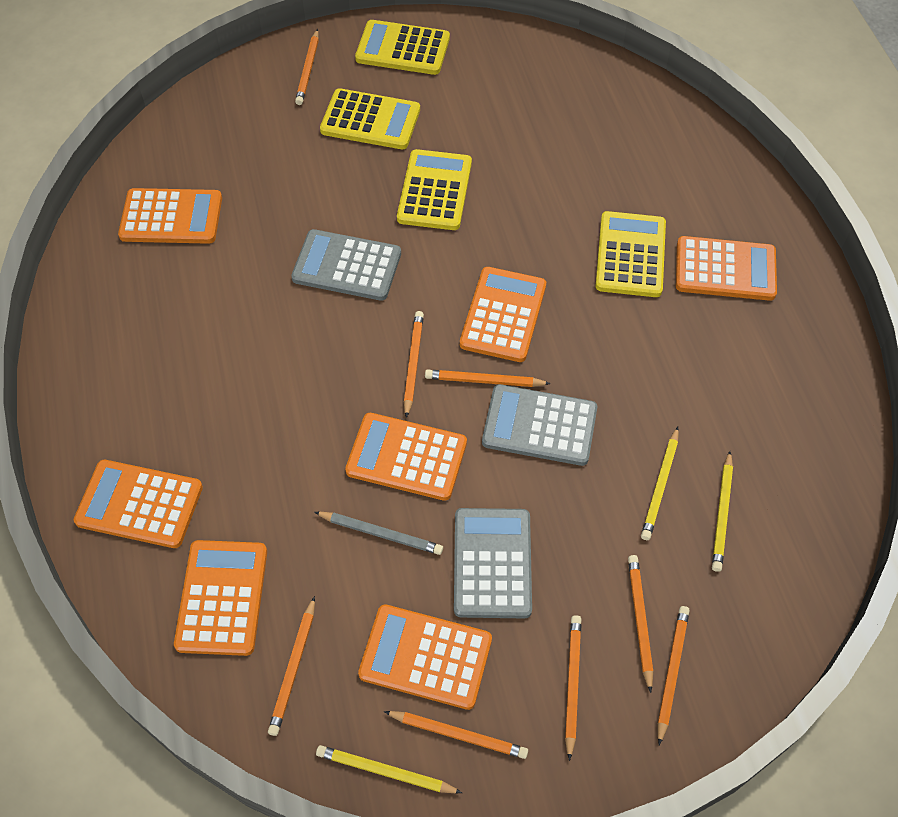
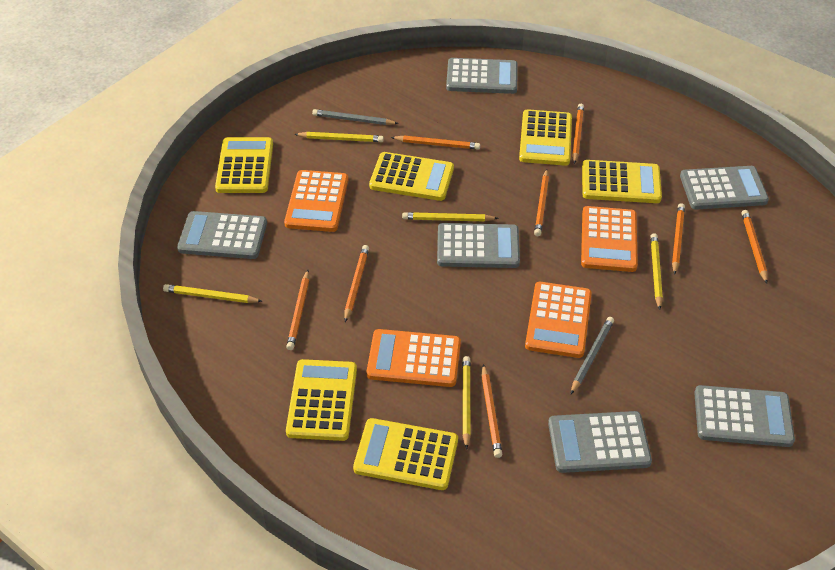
grey calculator: 3 -> 6
grey pencil: 1 -> 2
orange calculator: 7 -> 4
yellow calculator: 4 -> 6
yellow pencil: 3 -> 5

